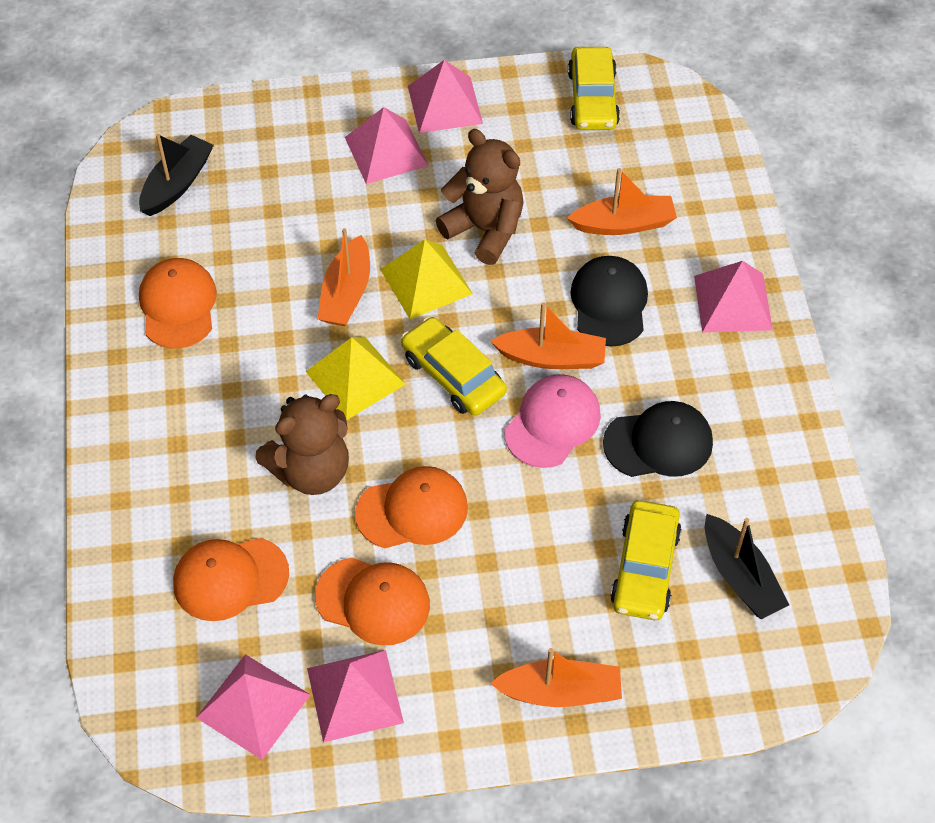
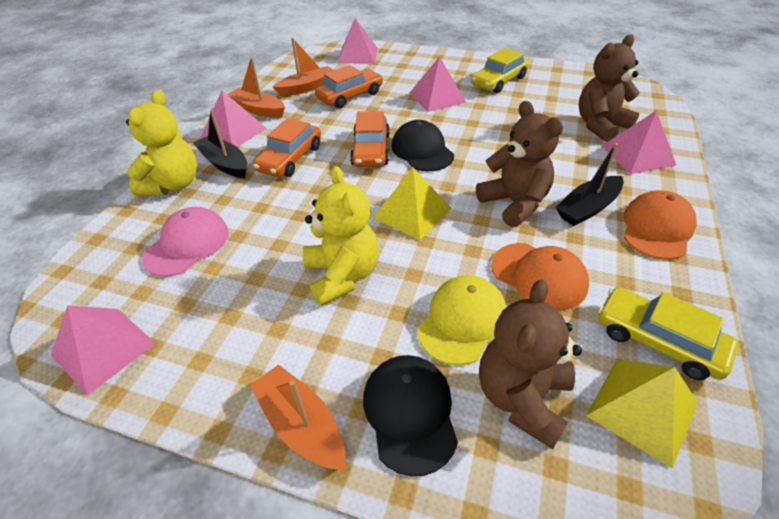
brown teddy bear: 2 -> 3
orange boat: 4 -> 3
orange cap: 4 -> 2
orange car: 0 -> 3
yellow cap: 0 -> 1
yellow car: 3 -> 2
yellow teddy bear: 0 -> 2

